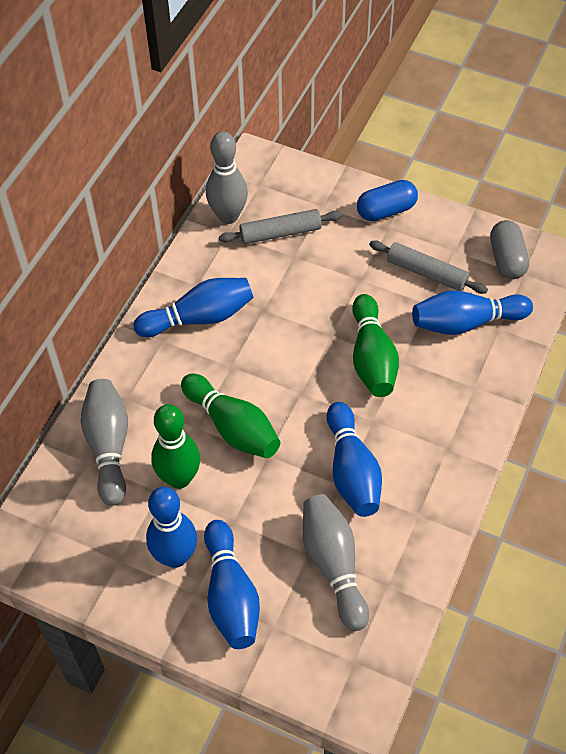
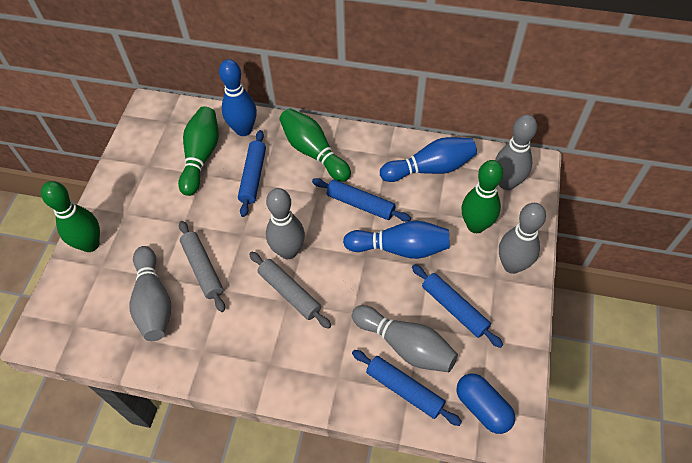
blue bowling pin: 5 -> 3
blue rolling pin: 0 -> 4
green bowling pin: 3 -> 4
grey bowling pin: 3 -> 5
grey capsule: 1 -> 0

